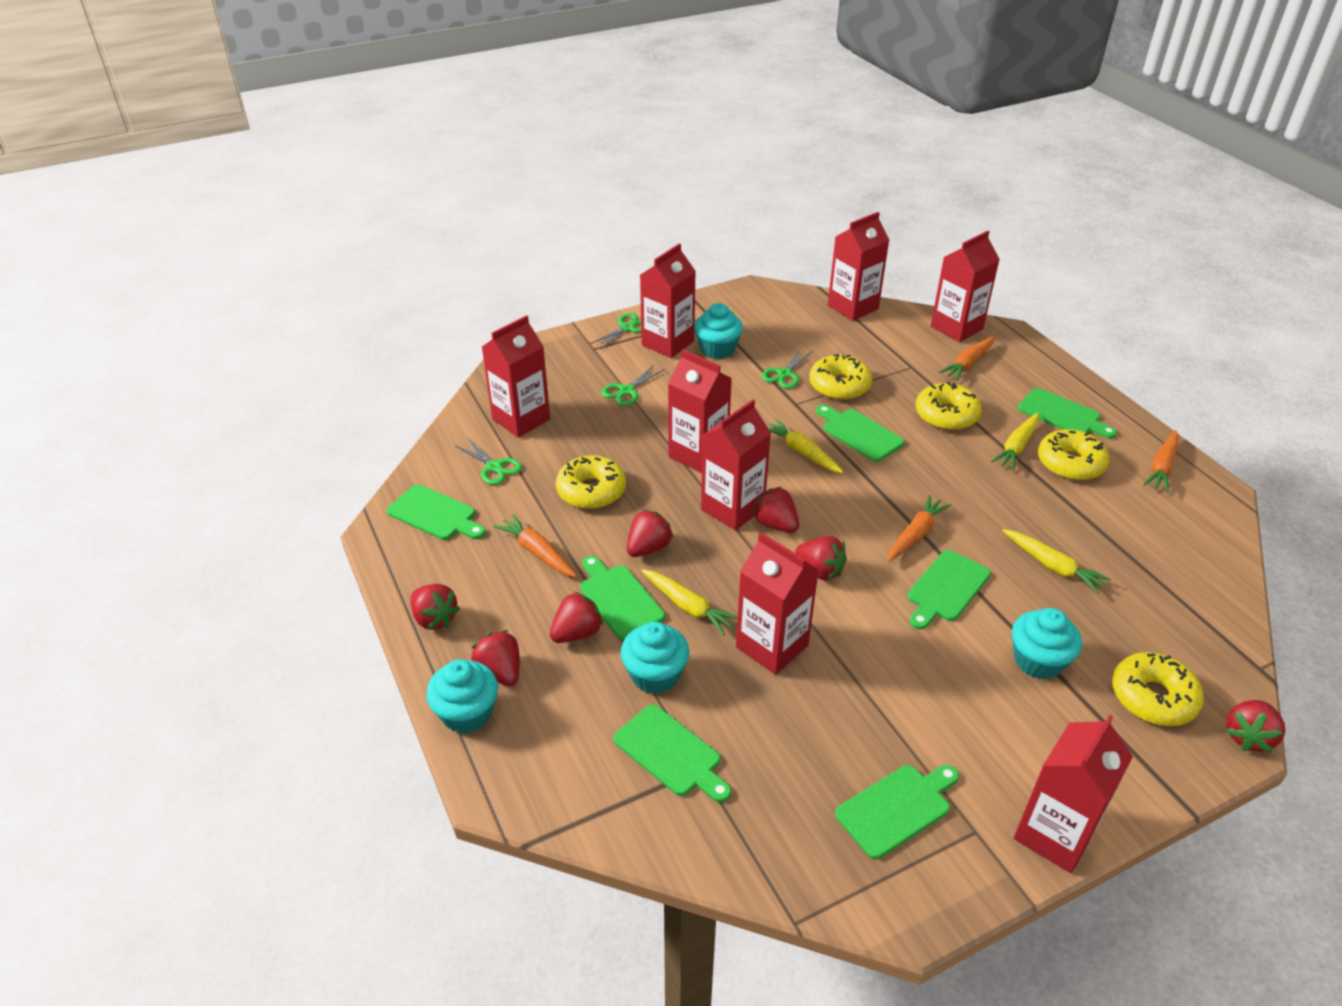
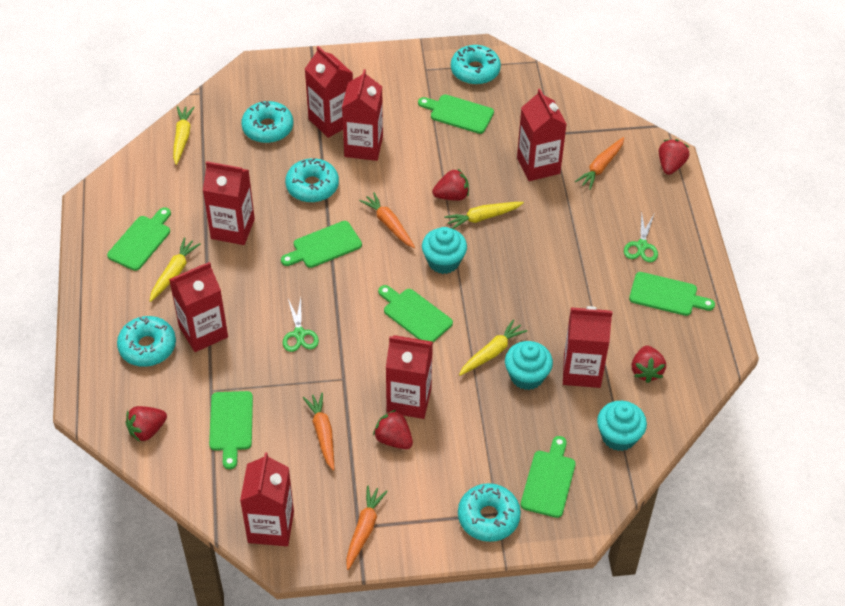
green scissors: 4 -> 2
red strawberry: 7 -> 5
turquoise cupcake: 4 -> 3
turquoise donut: 0 -> 5
yellow donut: 5 -> 0

